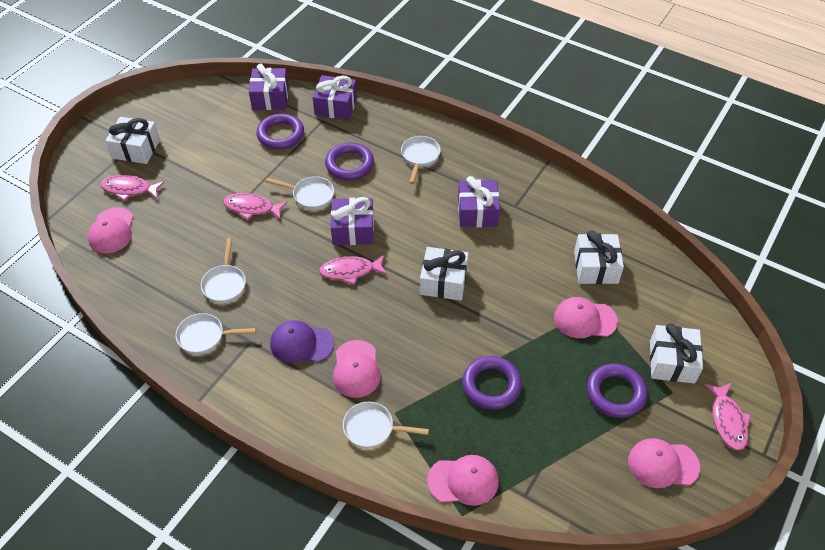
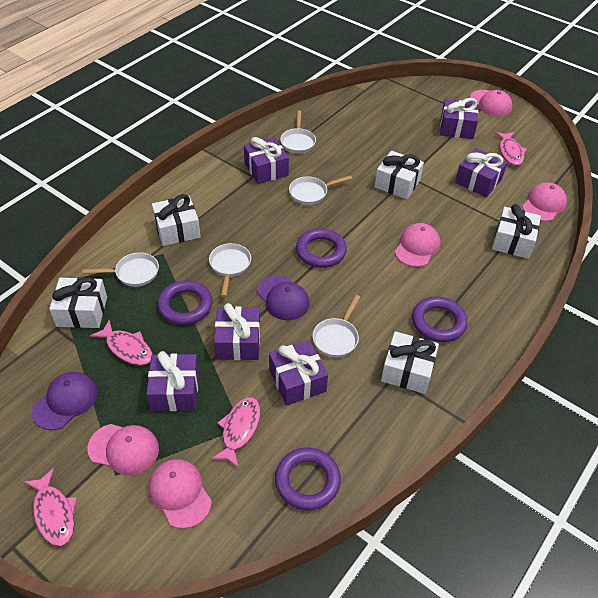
purple cap: 1 -> 2
purple gift: 4 -> 6
white gift: 4 -> 5

